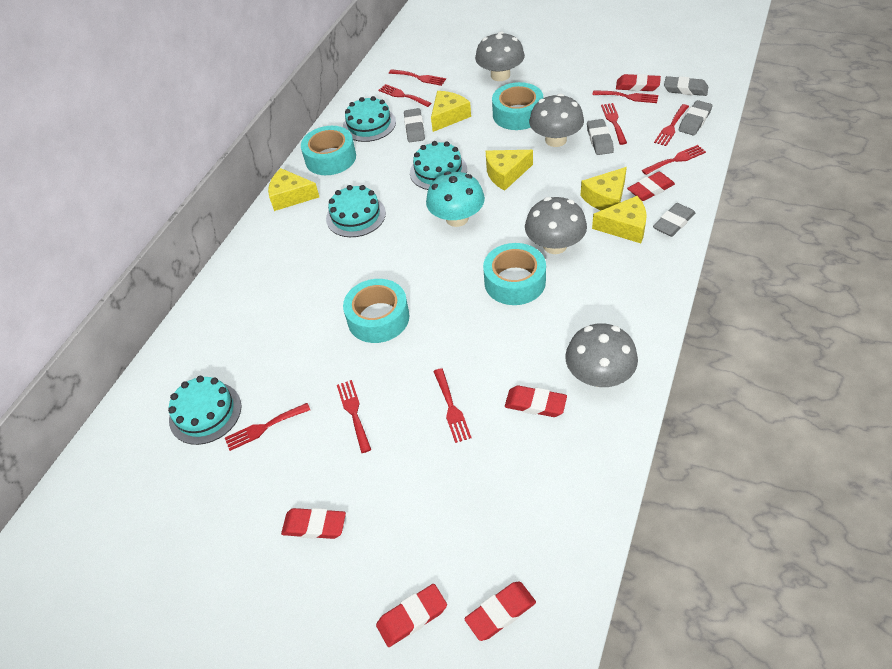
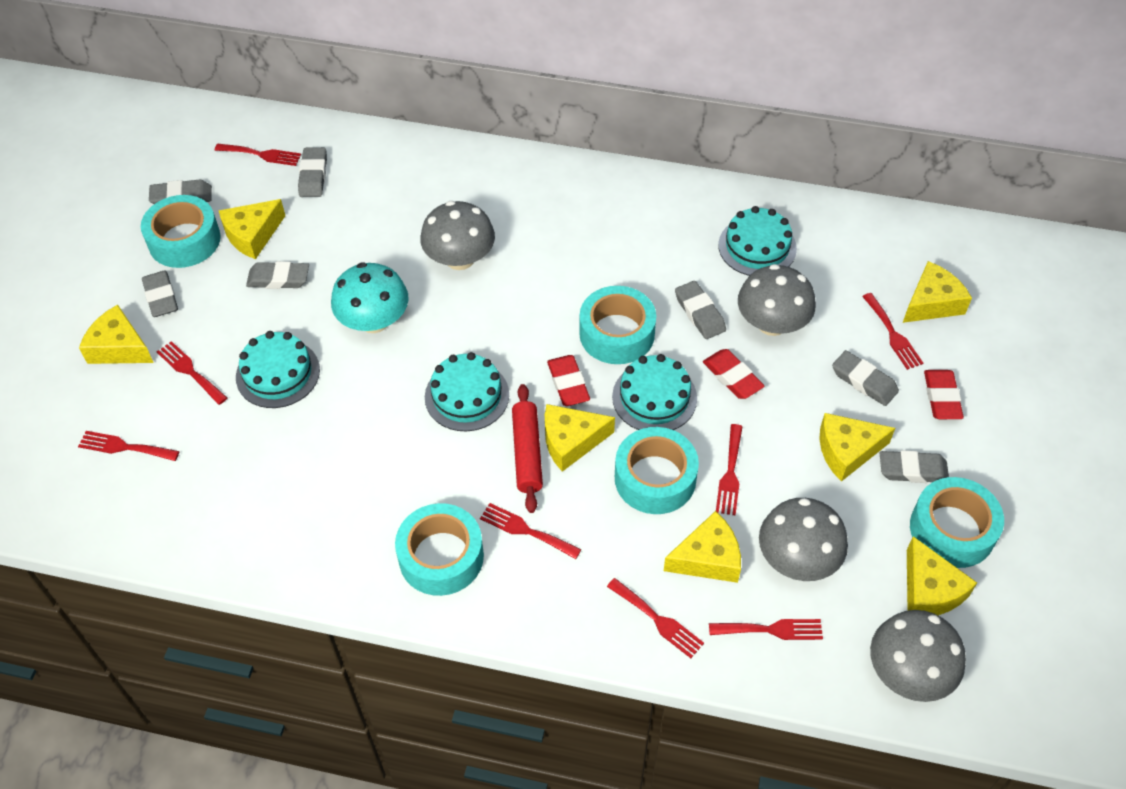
grey eraser: 5 -> 7
red eraser: 6 -> 3
red fork: 9 -> 8
red rolling pin: 0 -> 1
turquoise tape: 4 -> 5
yellow cheese: 5 -> 7

